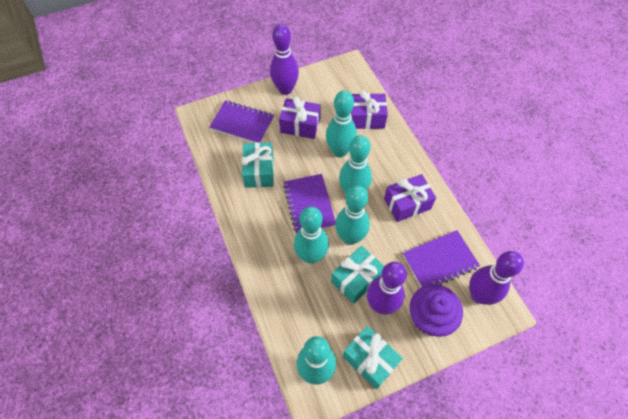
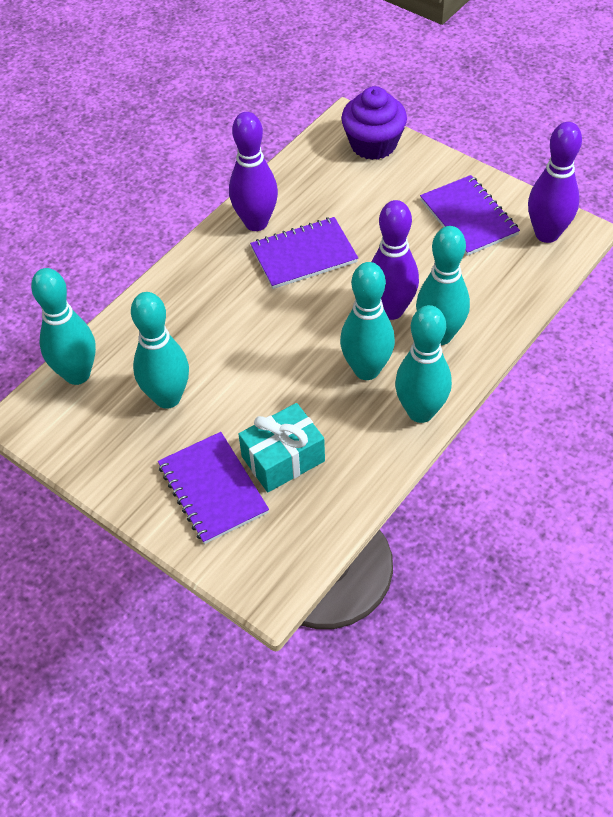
purple gift: 3 -> 0
turquoise gift: 3 -> 1

